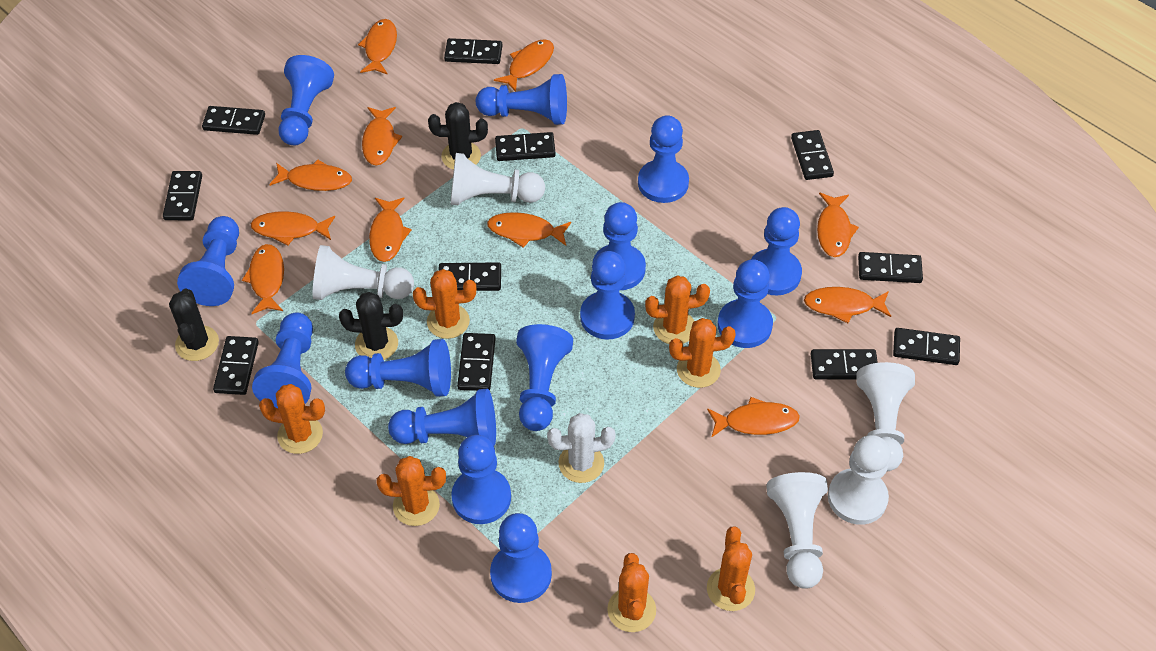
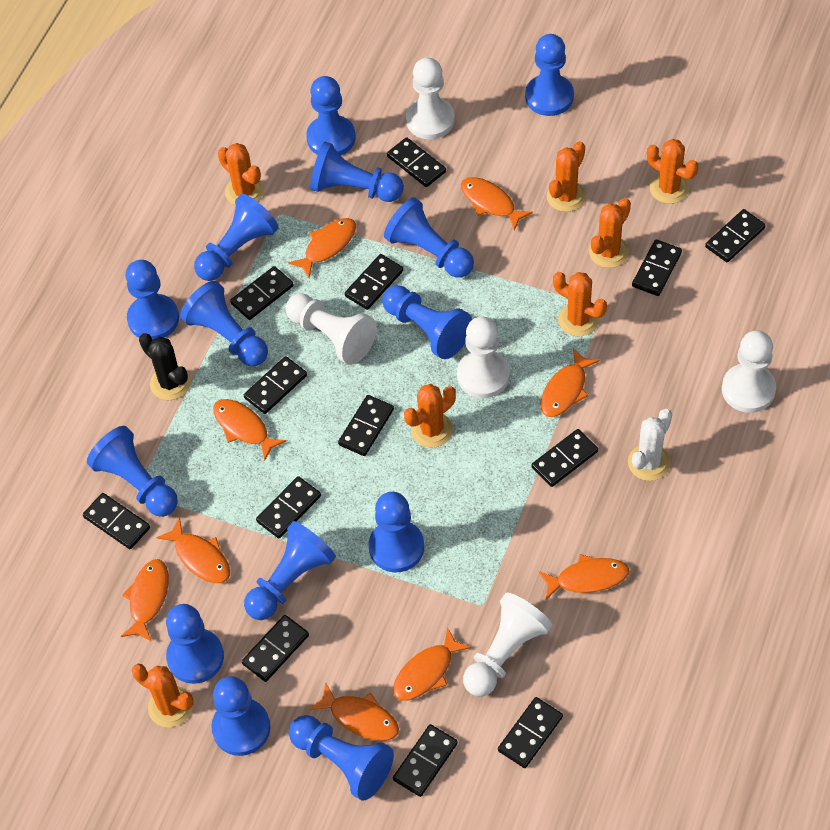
black cactus: 3 -> 1
black domino: 11 -> 13
orange fish: 11 -> 9

